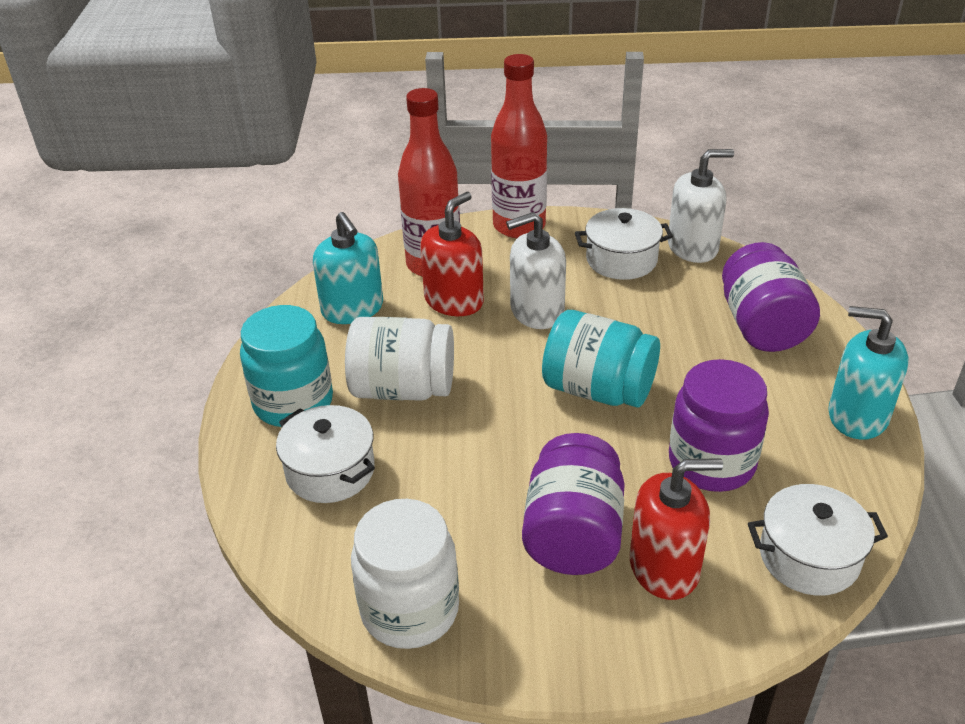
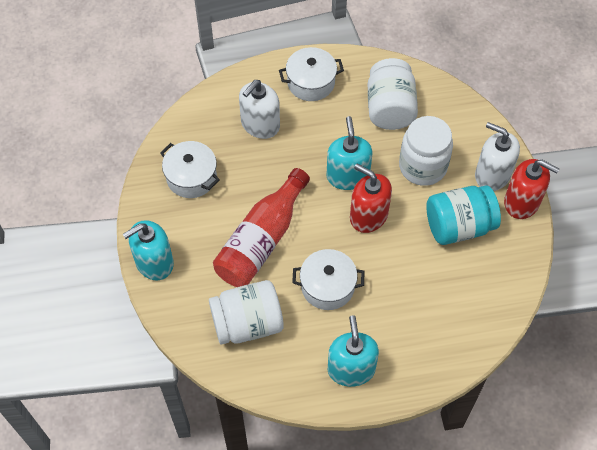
purple jar: 3 -> 0
red bottle: 2 -> 1
turquoise jar: 2 -> 1
turquoise soap dispenser: 2 -> 3
white jar: 2 -> 3

